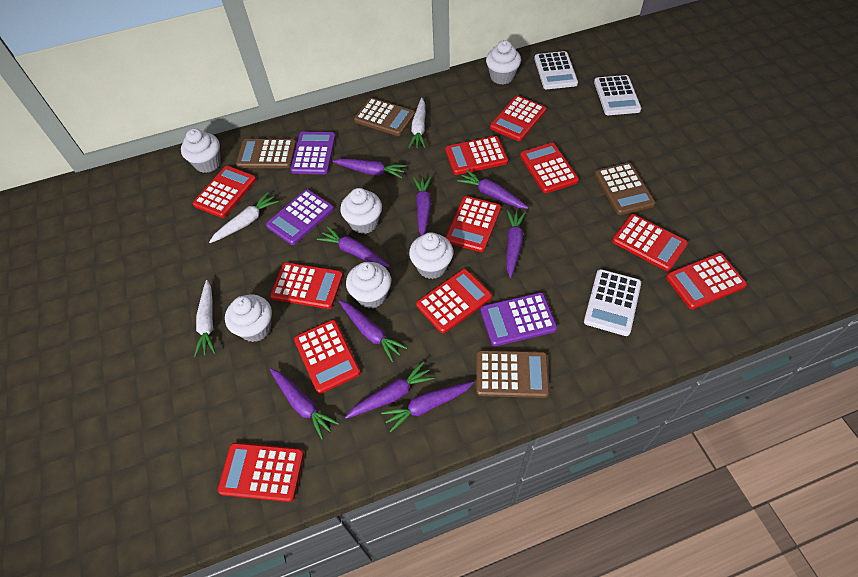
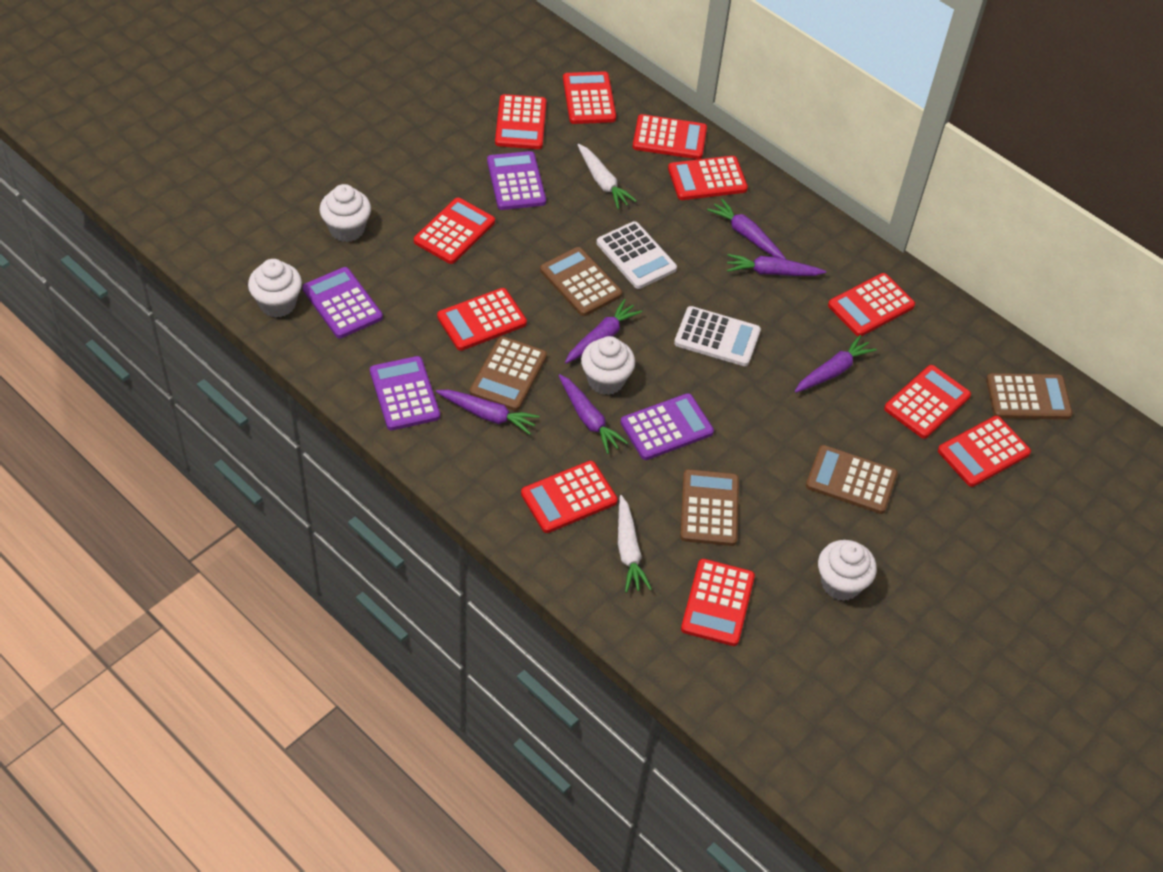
brown calculator: 4 -> 5
purple calculator: 3 -> 4
purple carrot: 9 -> 6
white calculator: 3 -> 2
white carrot: 3 -> 2
white cupcake: 6 -> 4

